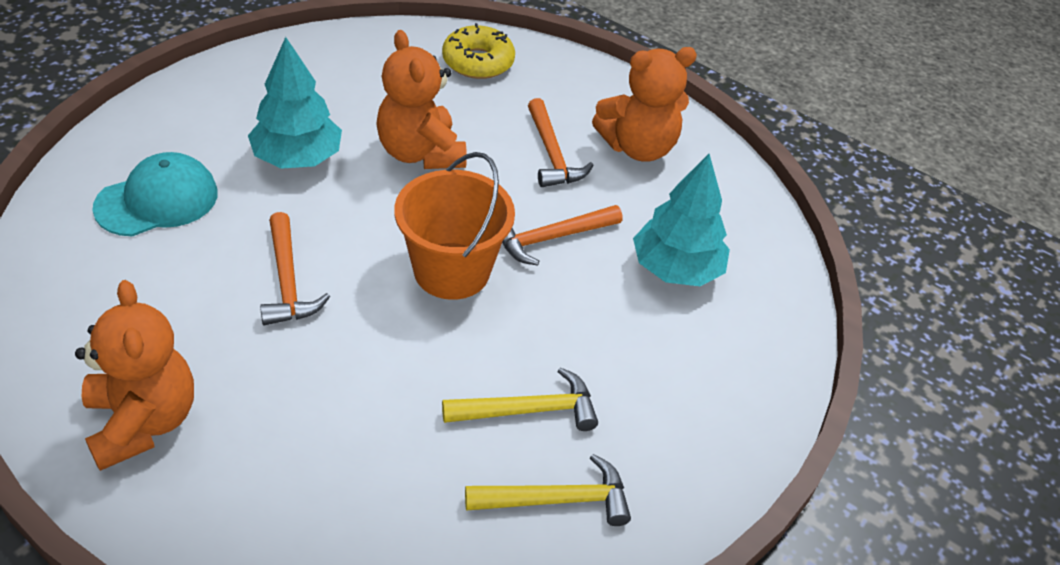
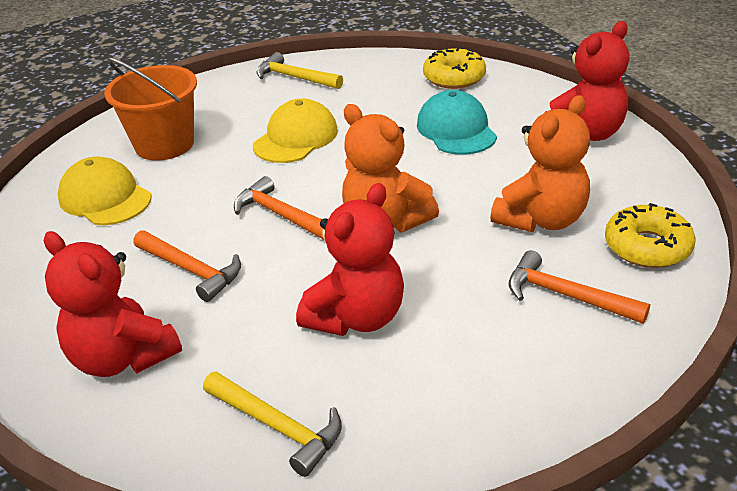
orange teddy bear: 3 -> 2
red teddy bear: 0 -> 3
turquoise tree: 2 -> 0
yellow cap: 0 -> 2
yellow donut: 1 -> 2

